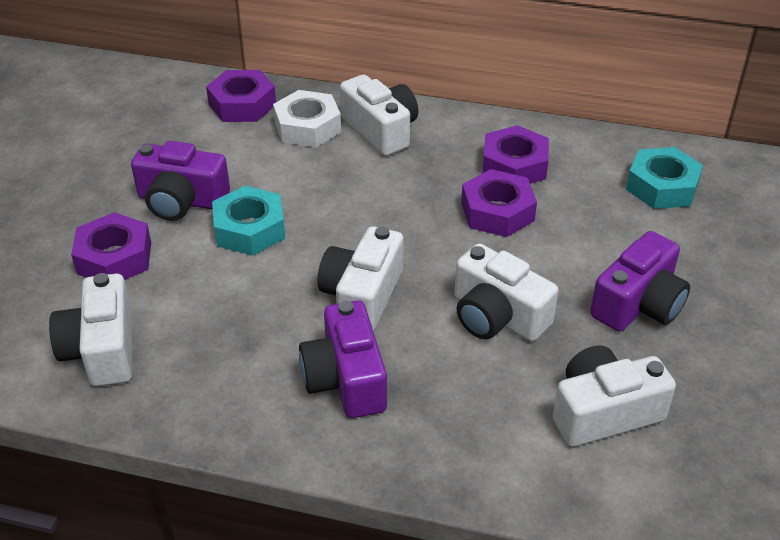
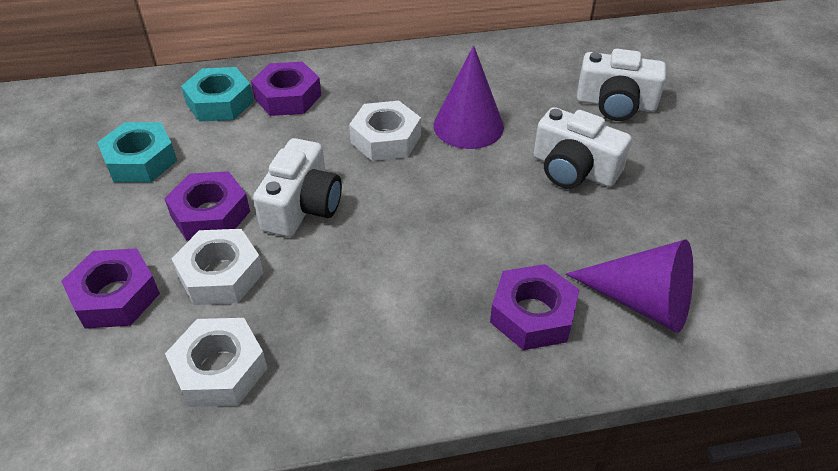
purple camera: 3 -> 0
purple cone: 0 -> 2
white camera: 5 -> 3
white nut: 1 -> 3

